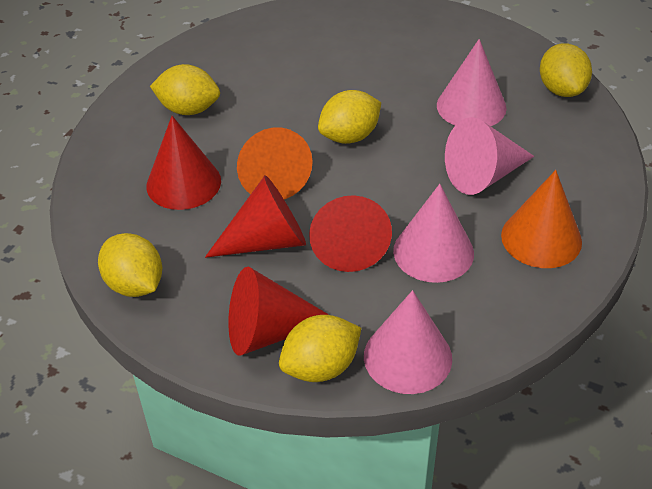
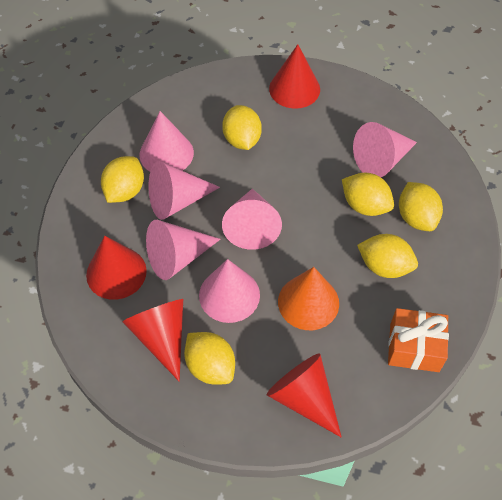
orange cone: 2 -> 1
orange gift: 0 -> 1
pink cone: 4 -> 6
yellow lemon: 5 -> 6

